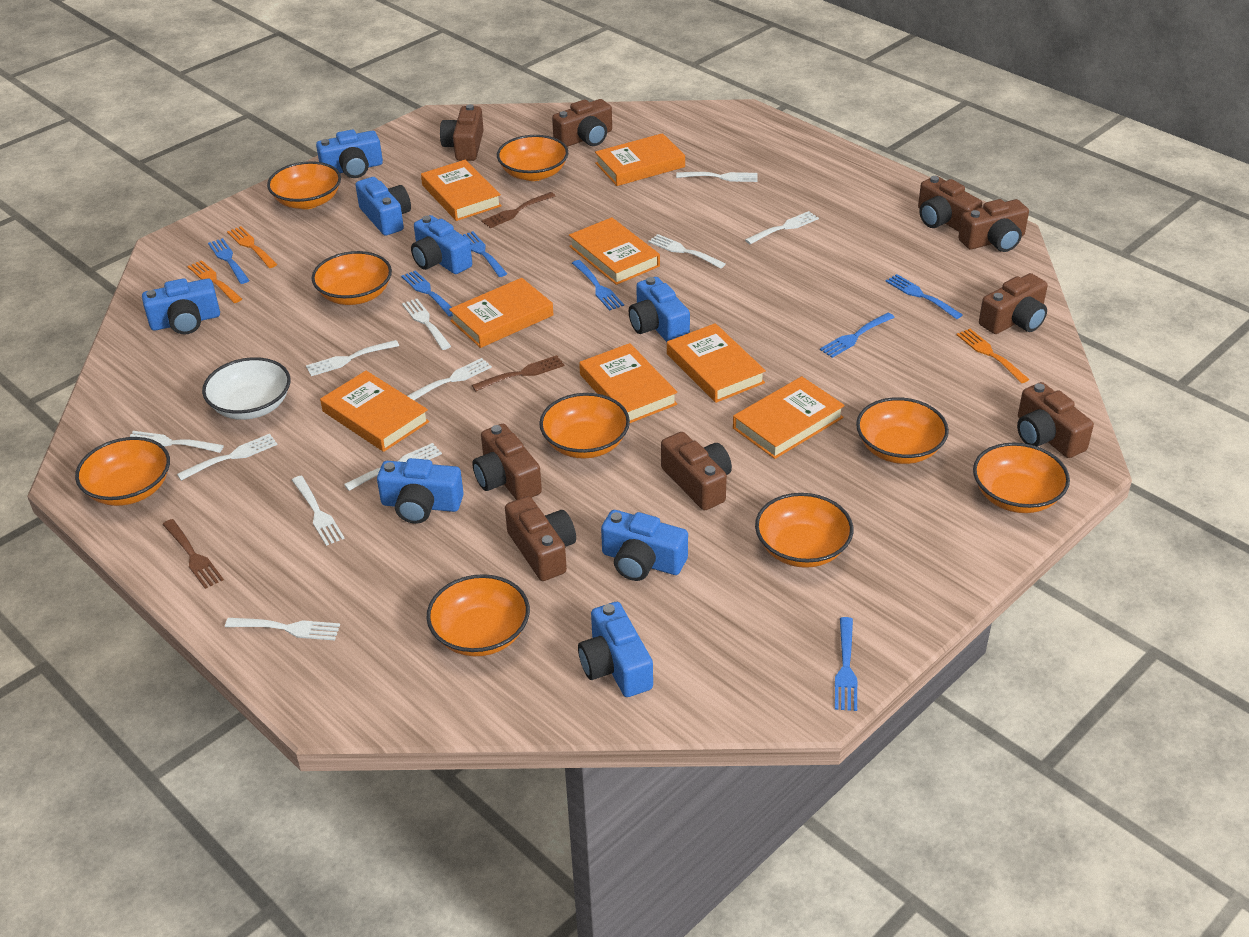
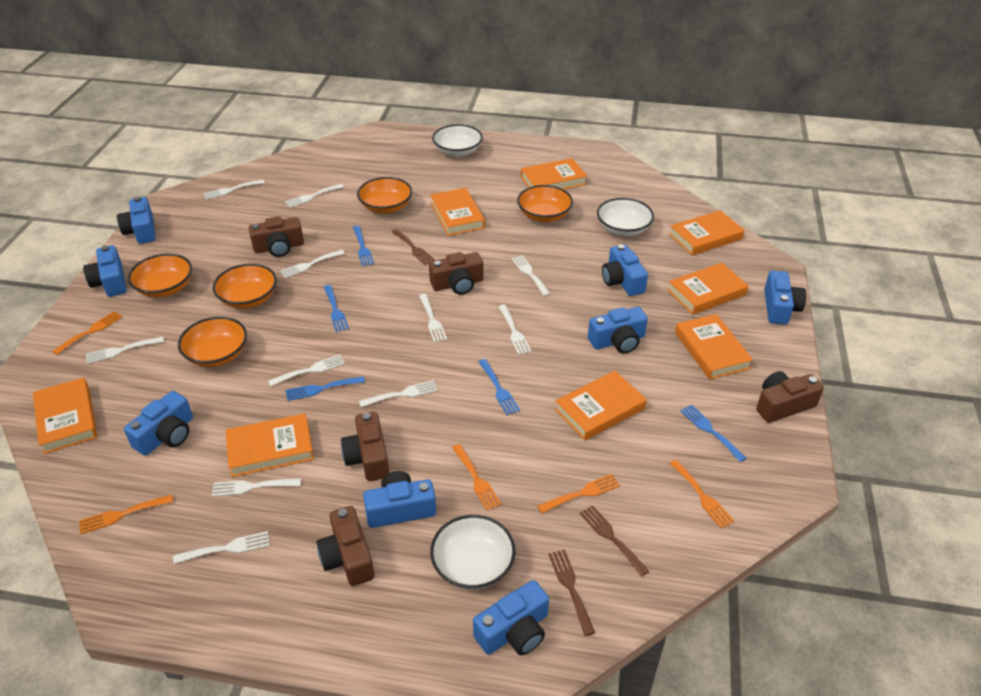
blue fork: 7 -> 5
brown camera: 9 -> 5
orange bowl: 9 -> 5
orange fork: 3 -> 5
white bowl: 1 -> 3

